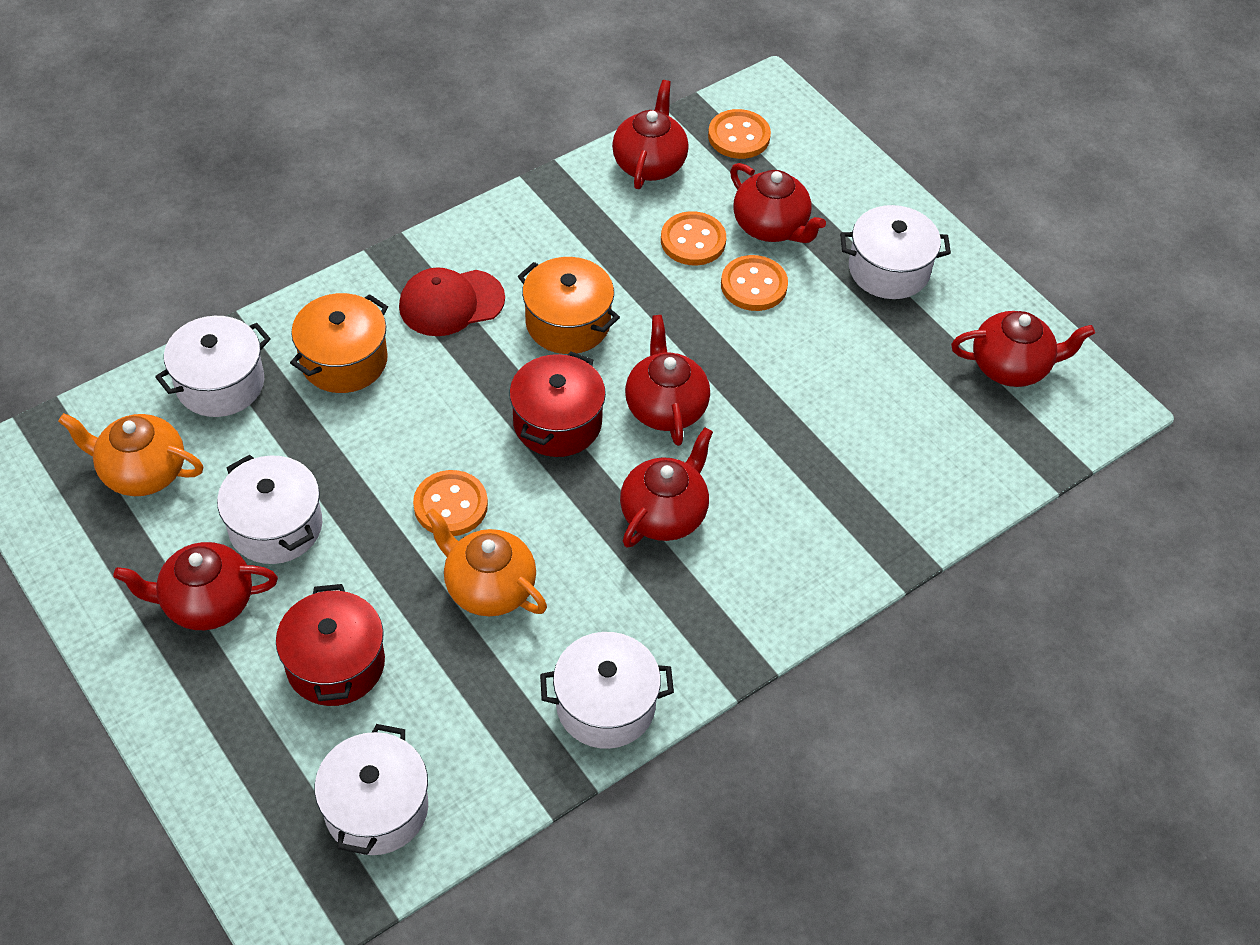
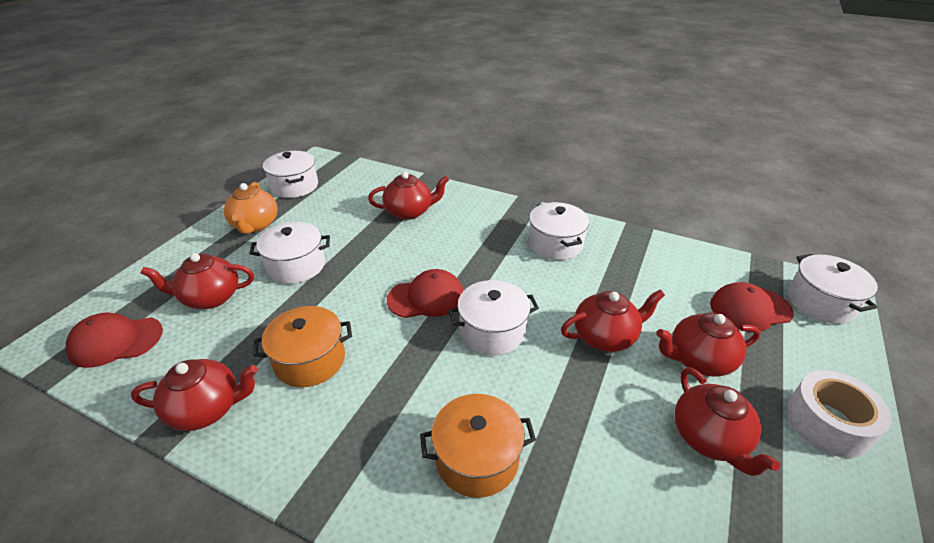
orange button: 4 -> 0
orange teapot: 2 -> 1
red cap: 1 -> 3
red pot: 2 -> 0
white tape: 0 -> 1

